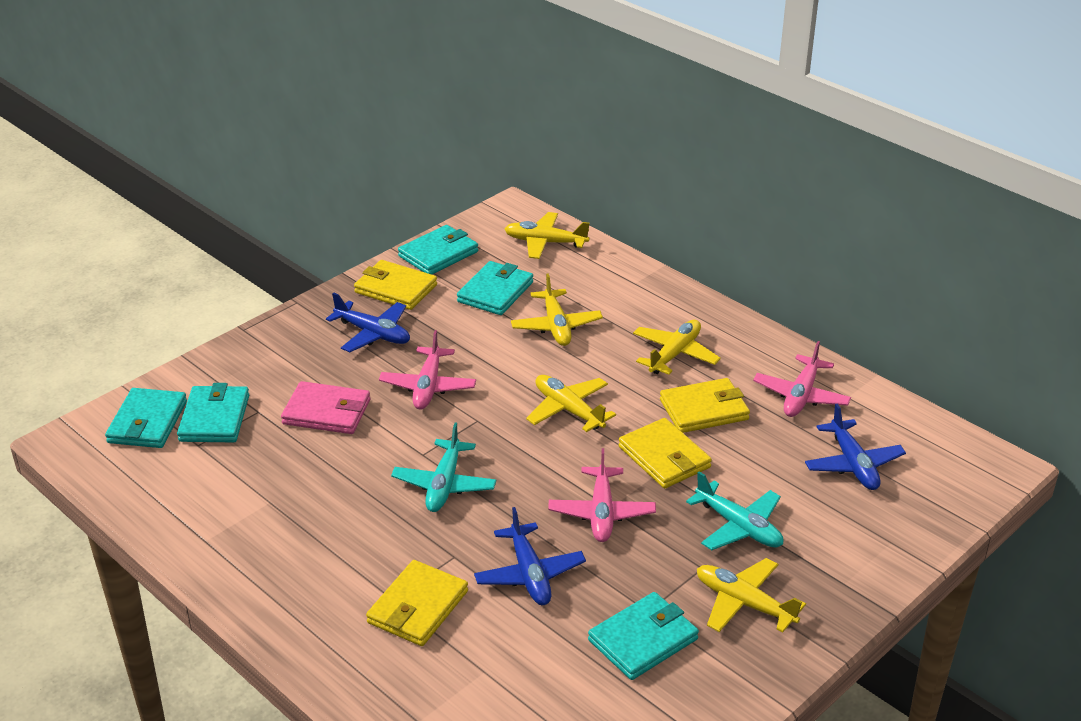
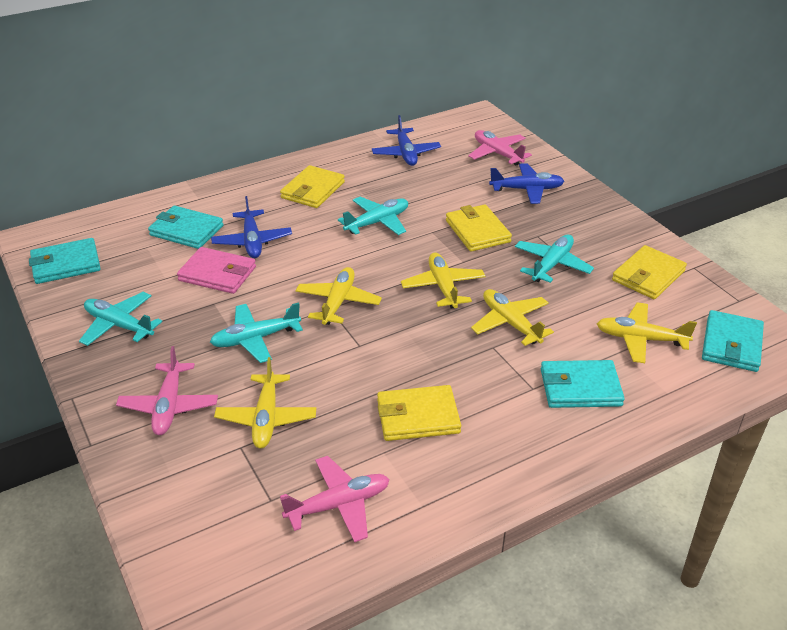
turquoise plane: 2 -> 4
turquoise wallet: 5 -> 4

